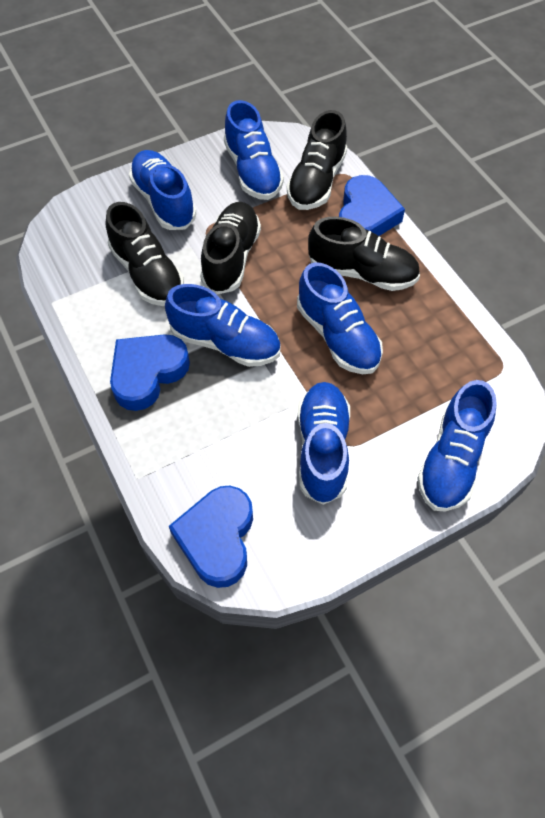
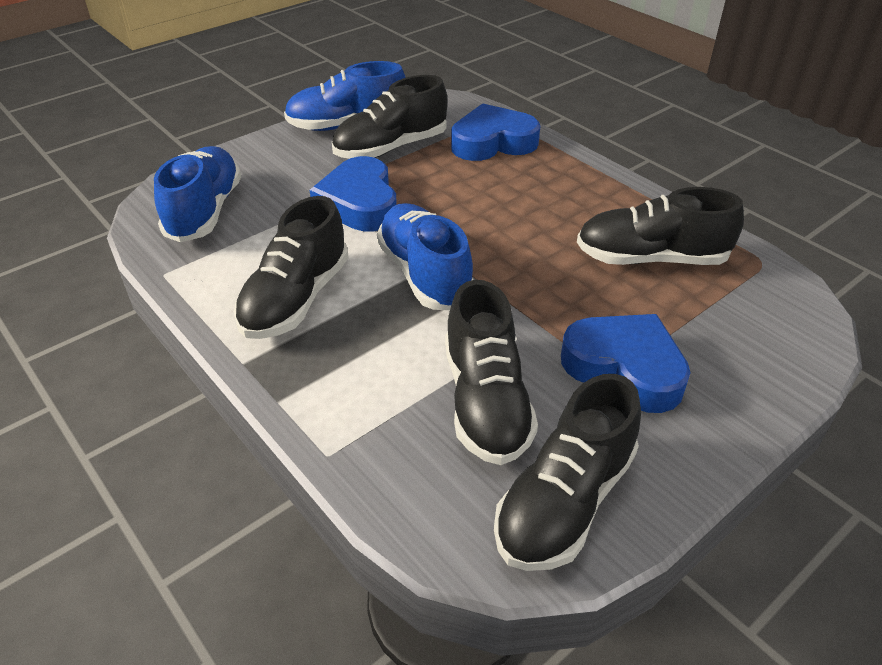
black shoe: 4 -> 5
blue shoe: 6 -> 3

